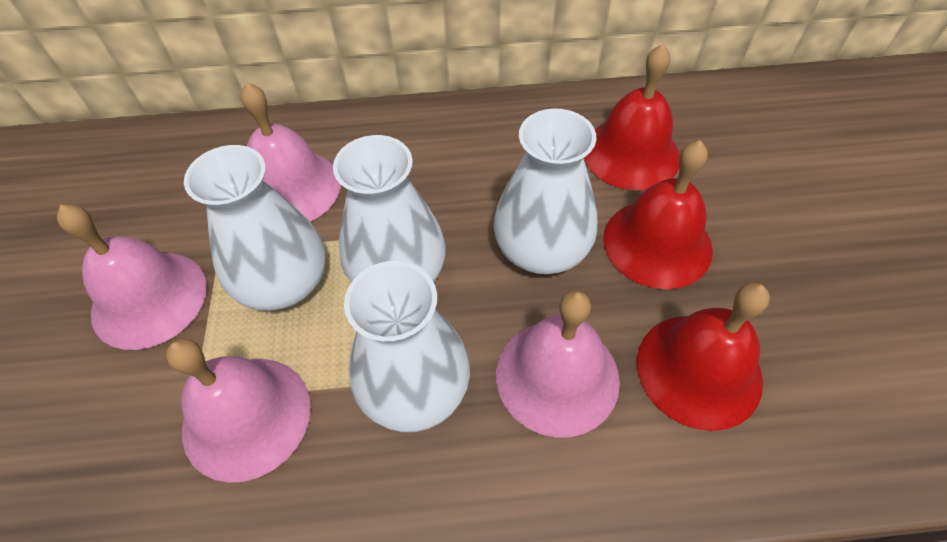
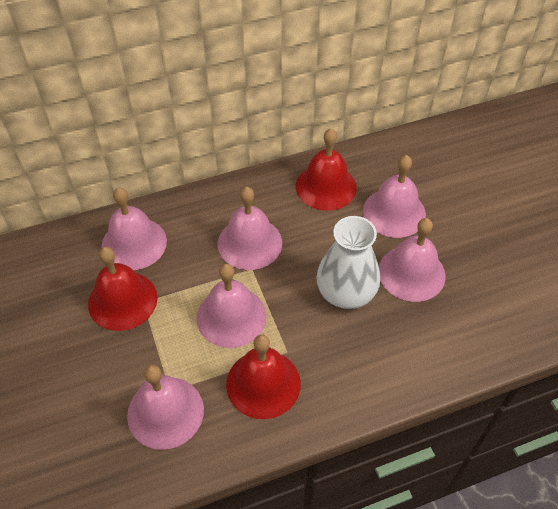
pink bell: 4 -> 6
white vase: 4 -> 1

